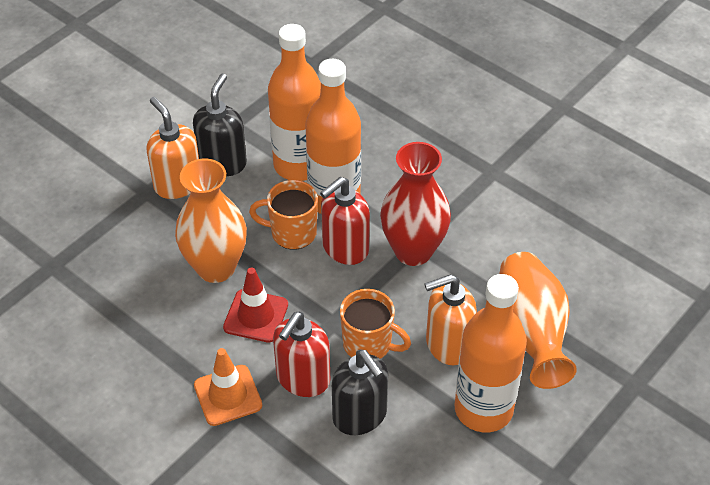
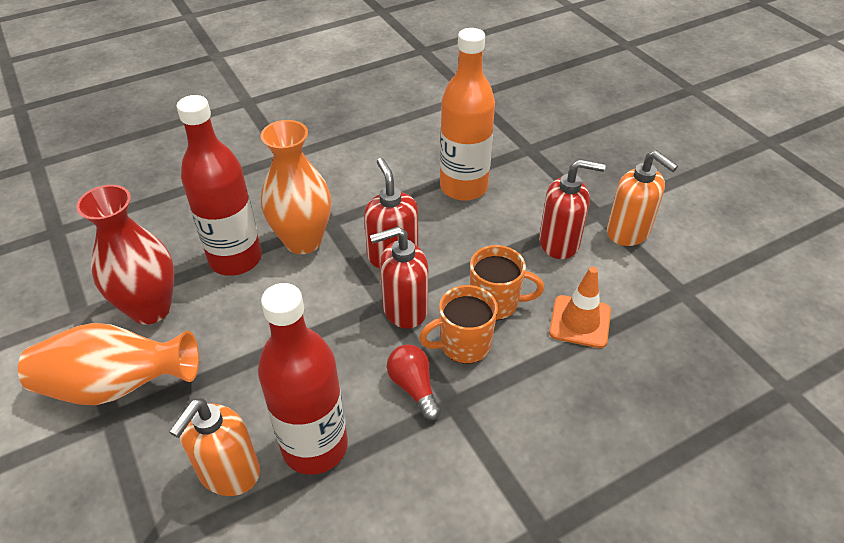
black soap dispenser: 2 -> 0
orange bottle: 3 -> 1
red bottle: 0 -> 2
red light bulb: 0 -> 1
red soap dispenser: 2 -> 3
red traffic cone: 1 -> 0

